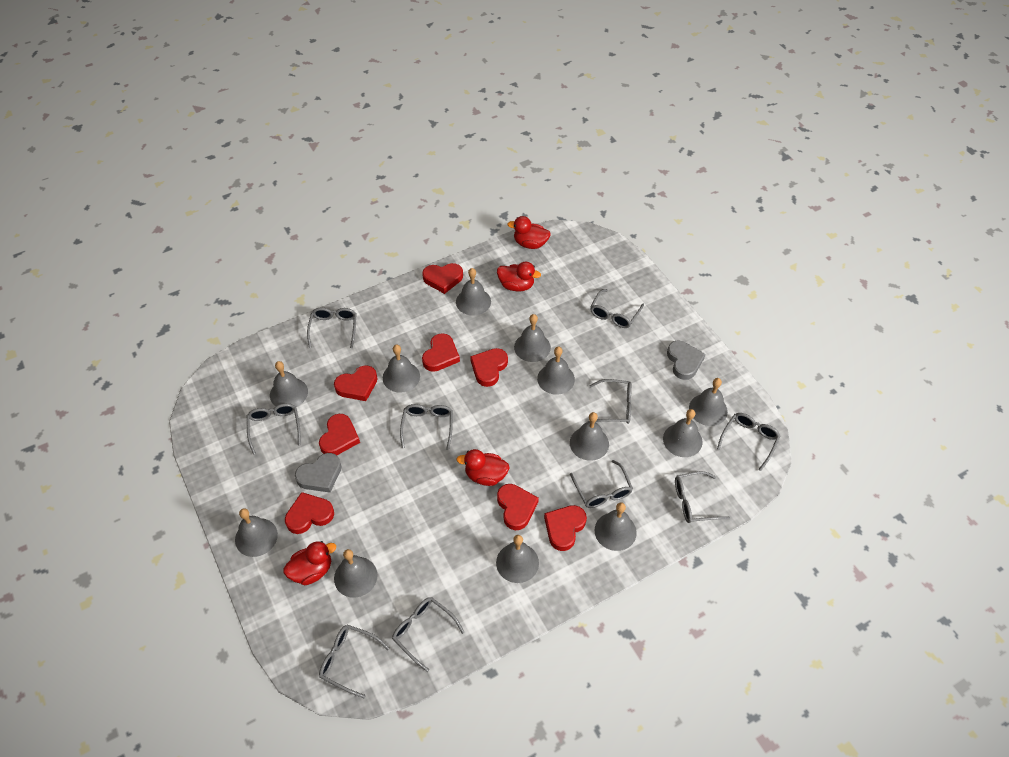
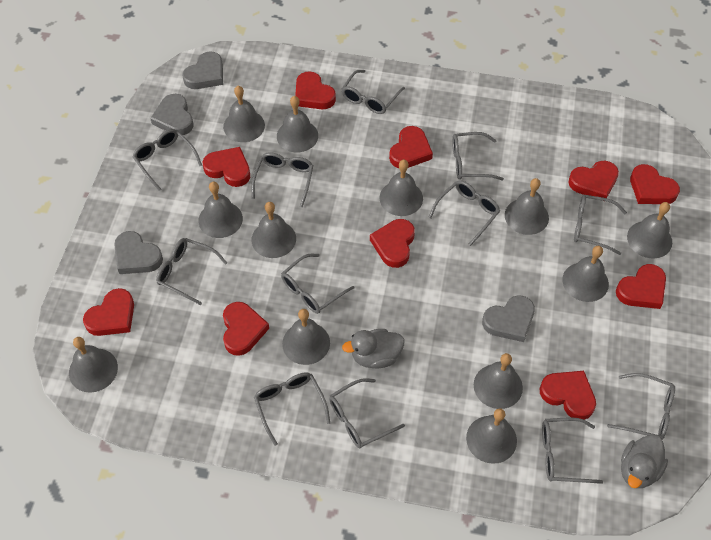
grey duck: 0 -> 2
grey glasses: 10 -> 12
grey heart: 2 -> 4
red duck: 4 -> 0
red heart: 8 -> 10

